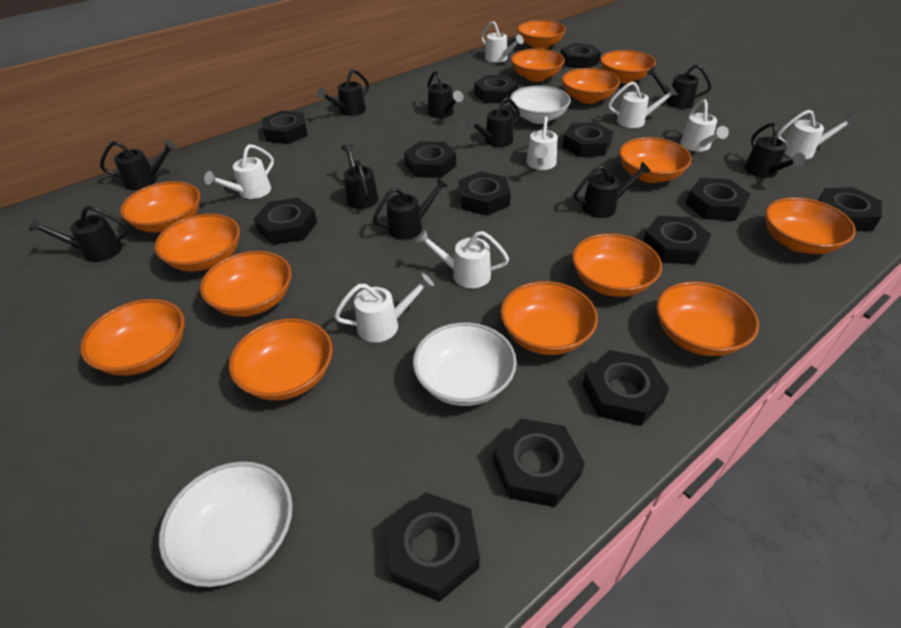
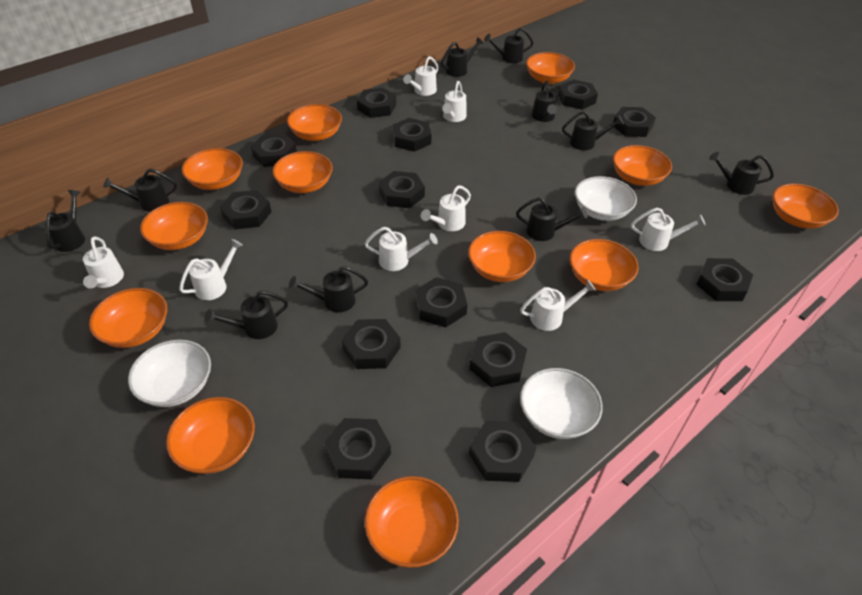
orange bowl: 14 -> 12

